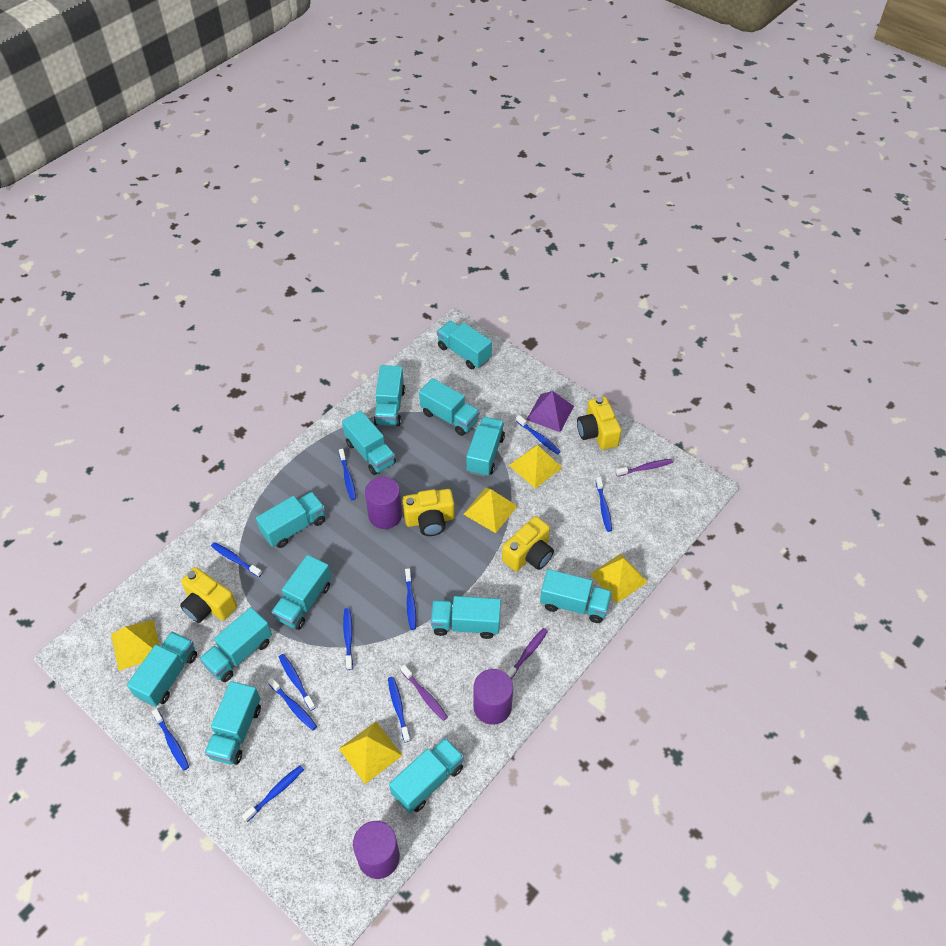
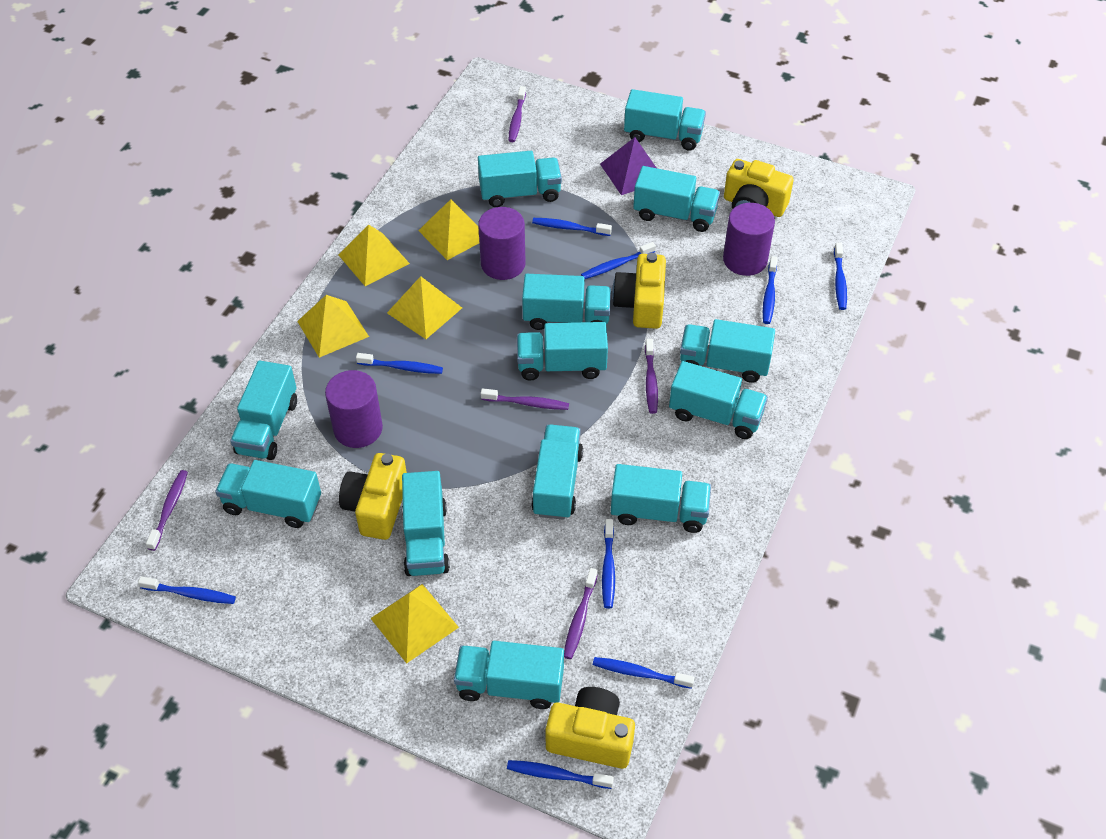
blue toothbrush: 11 -> 9
purple toothbrush: 3 -> 5

